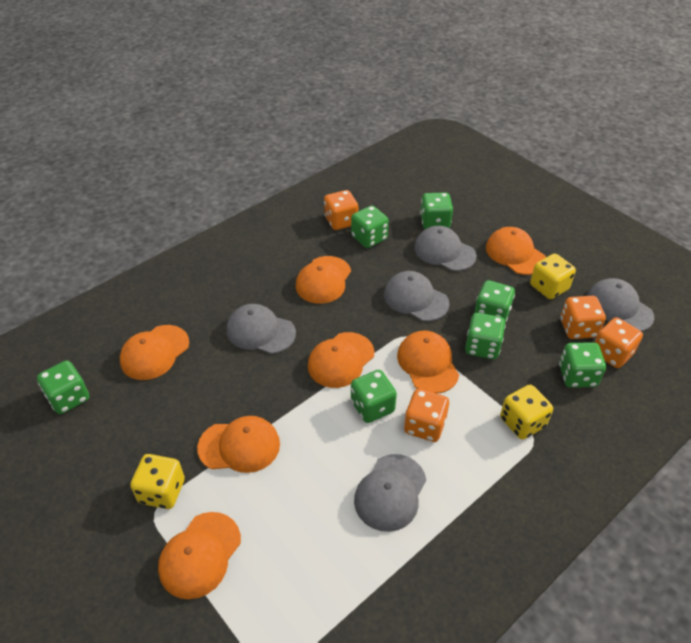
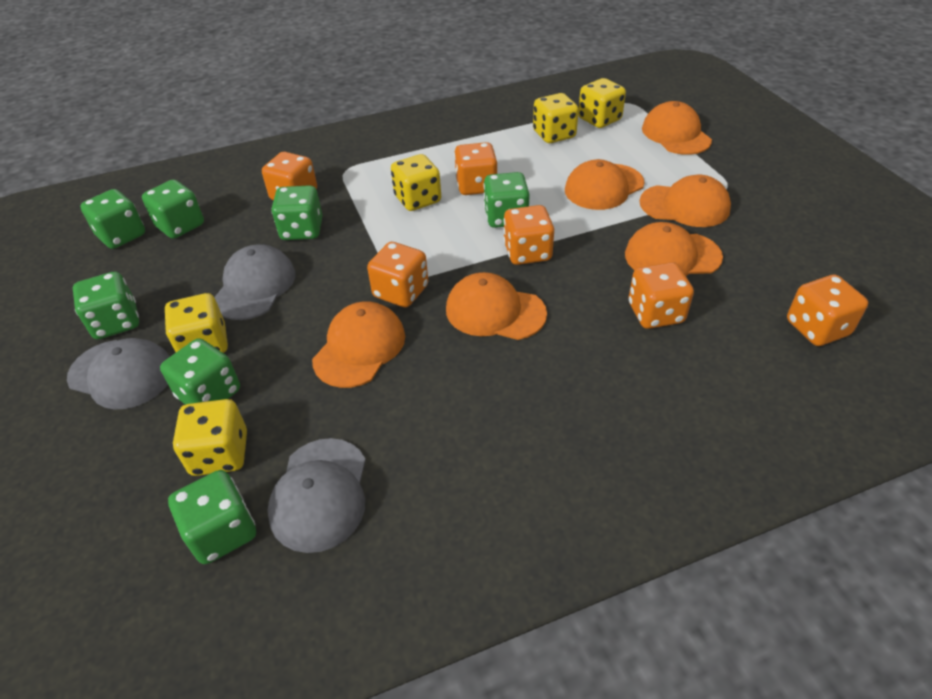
grey cap: 5 -> 3
orange cap: 7 -> 6
orange dice: 4 -> 6
yellow dice: 3 -> 5

